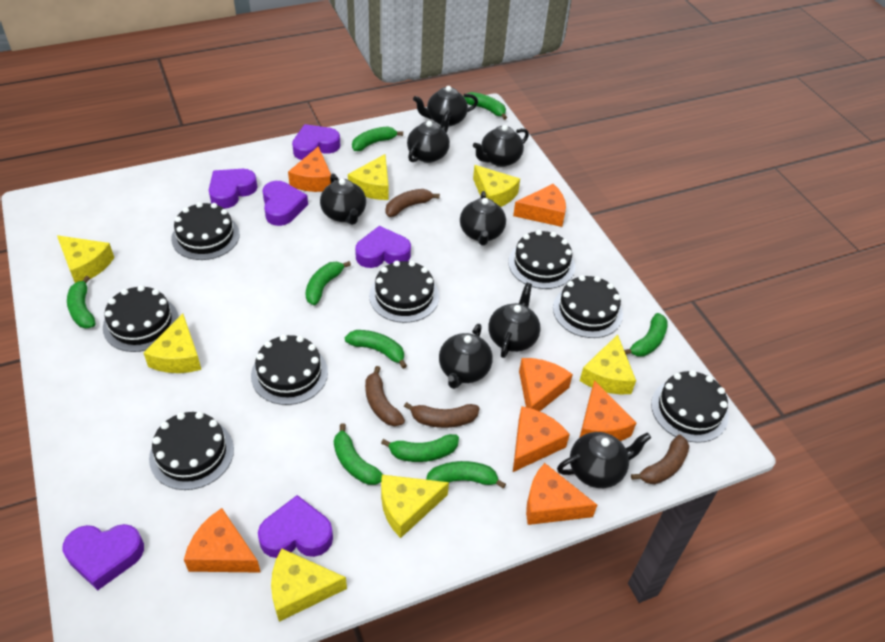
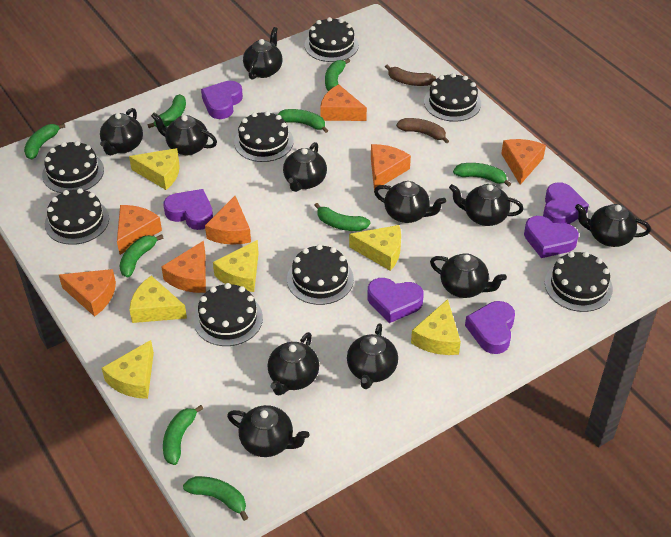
black teapot: 8 -> 11
brown banana: 4 -> 2
yellow cheese: 7 -> 6

